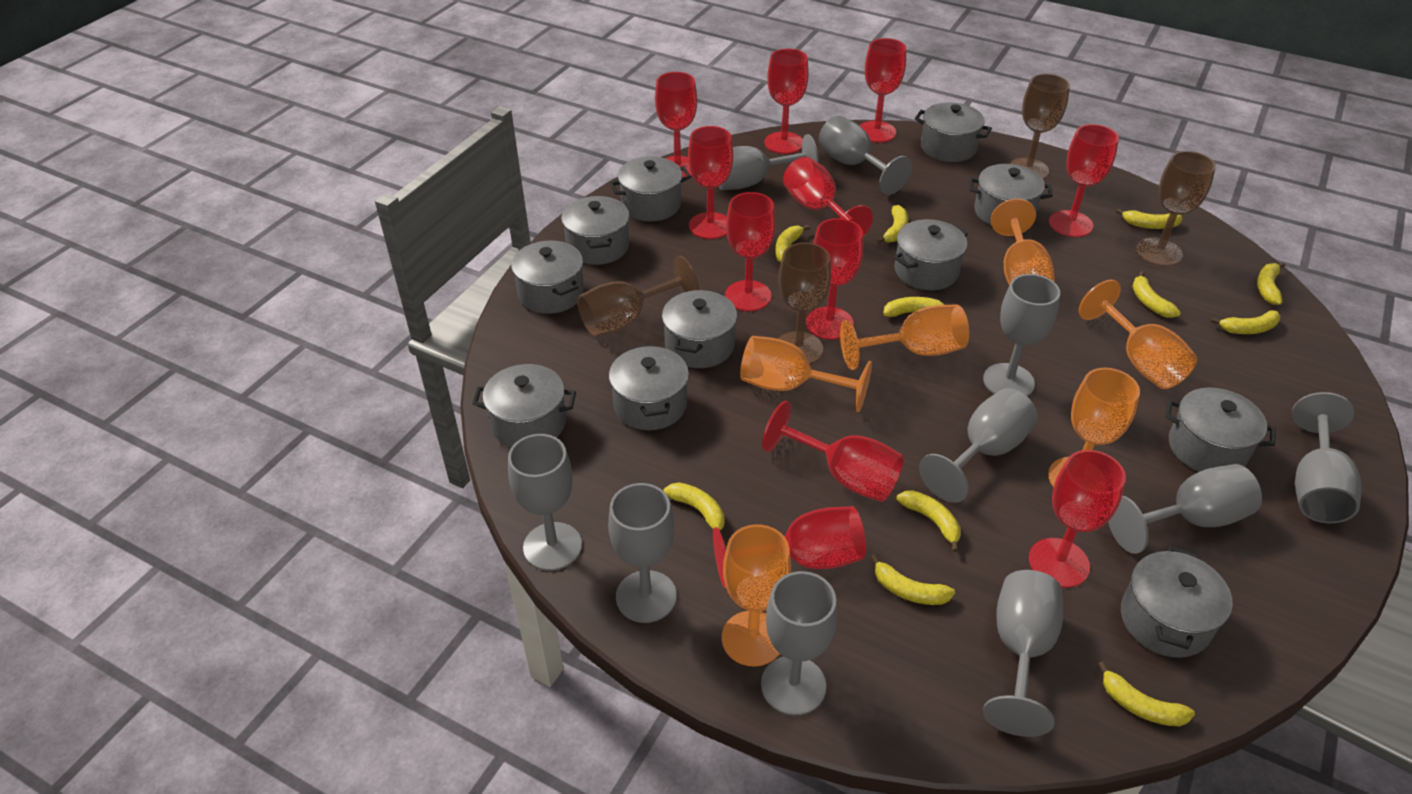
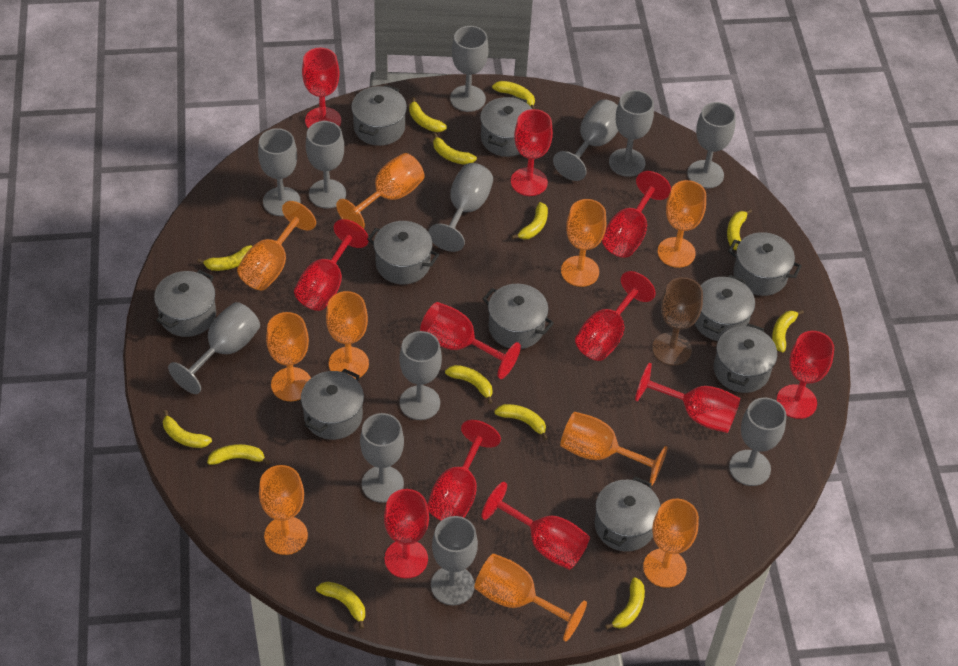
brown goblet: 4 -> 1
grey goblet: 10 -> 12
grey pot: 11 -> 10
orange goblet: 6 -> 10
yellow banana: 11 -> 13

